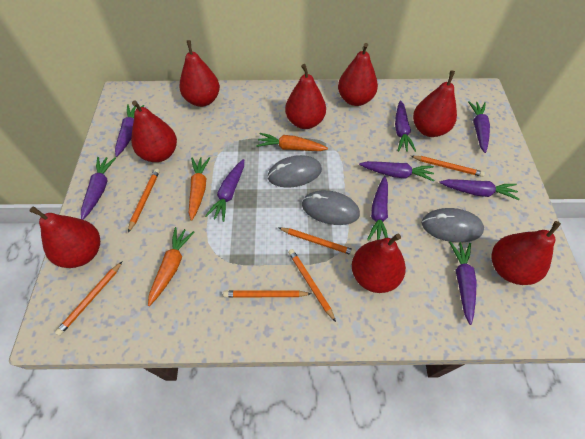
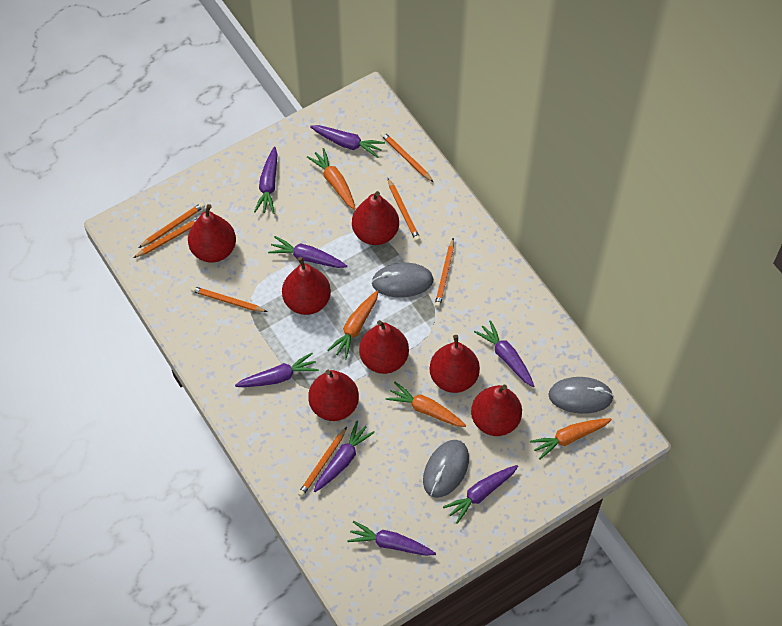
orange carrot: 3 -> 4
orange pencil: 6 -> 7
purple carrot: 9 -> 8
red pear: 8 -> 7

